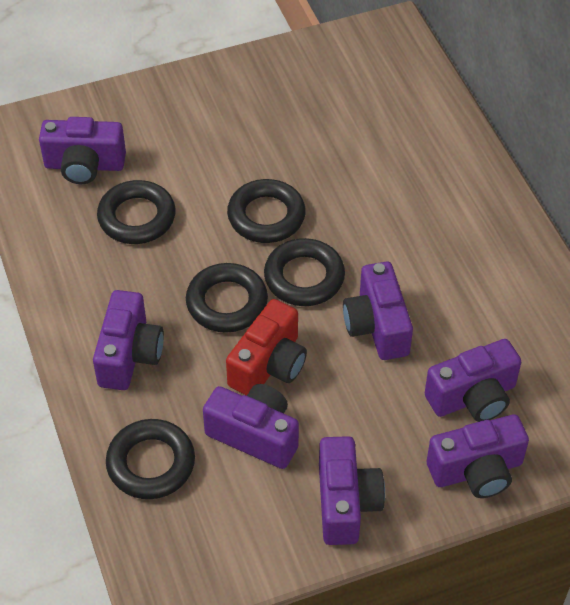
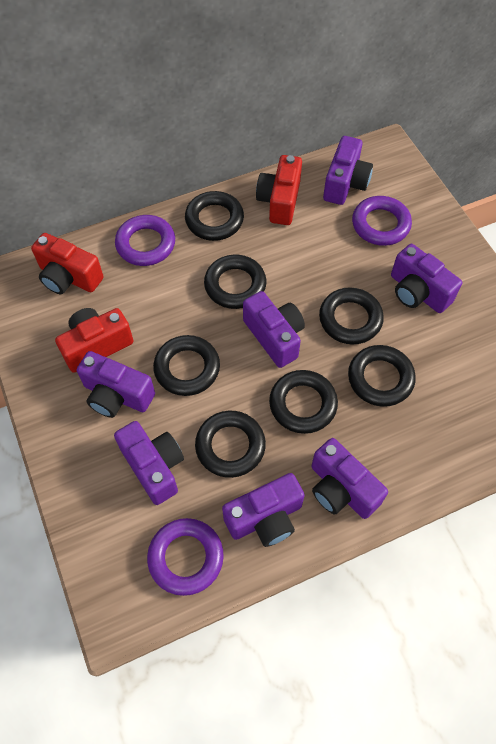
black ring: 5 -> 7
purple ring: 0 -> 3
red camera: 1 -> 3

